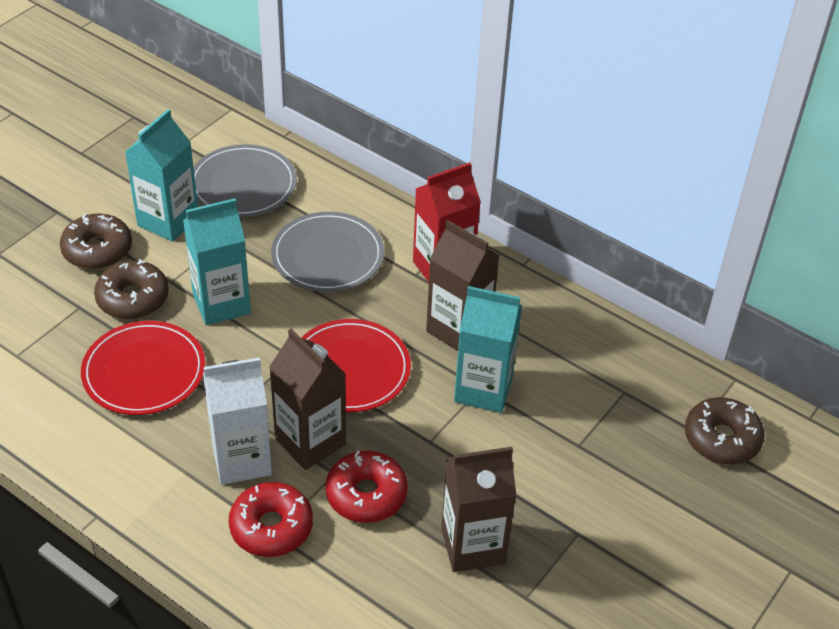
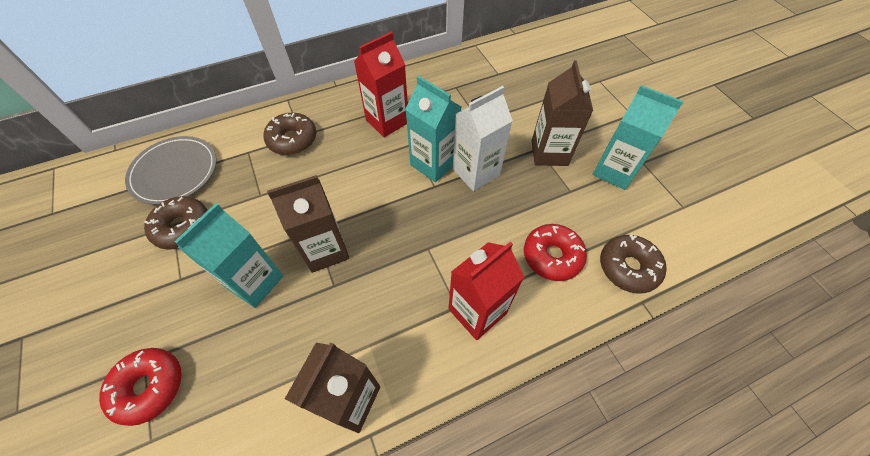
grey plate: 2 -> 1
red carton: 1 -> 2
red plate: 2 -> 0

